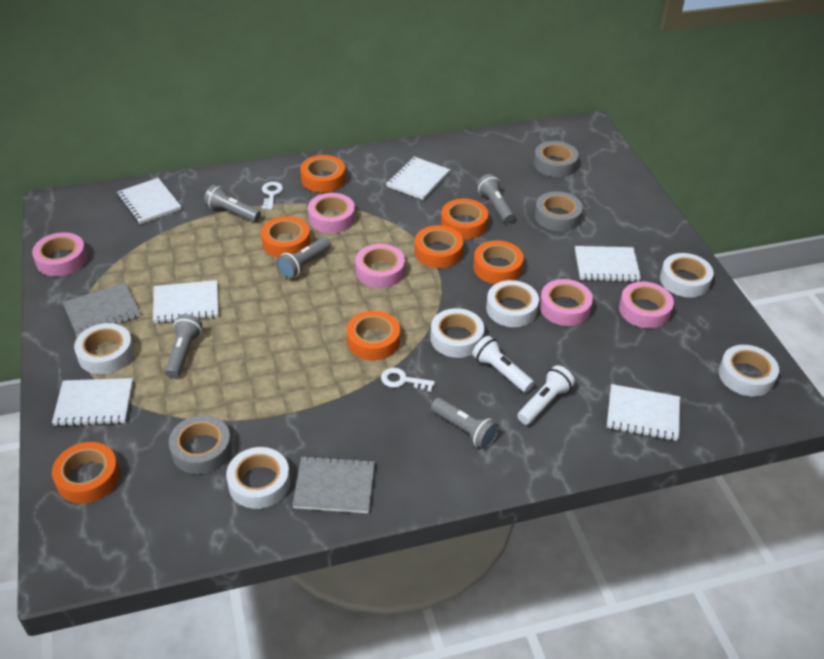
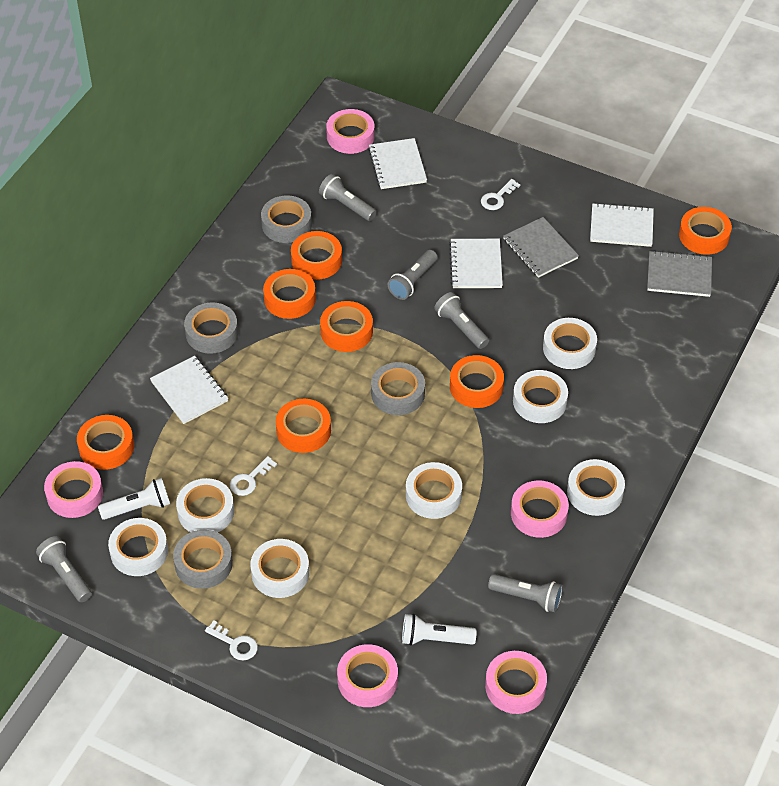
grey tape: 3 -> 4
white key: 2 -> 3
white notebook: 6 -> 4
white tape: 6 -> 7

